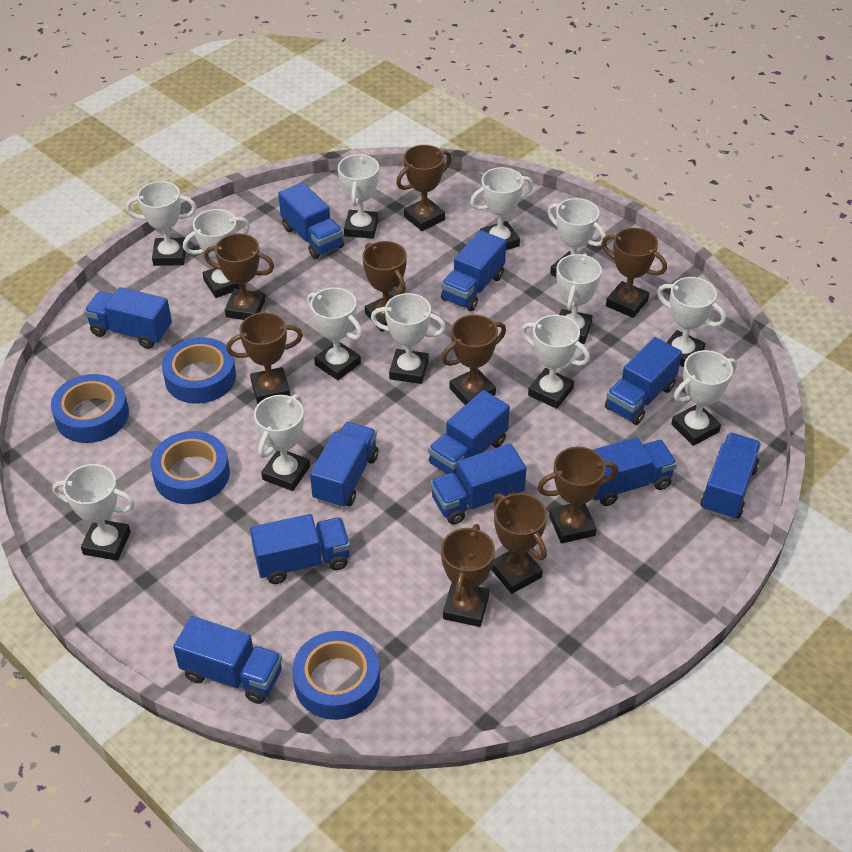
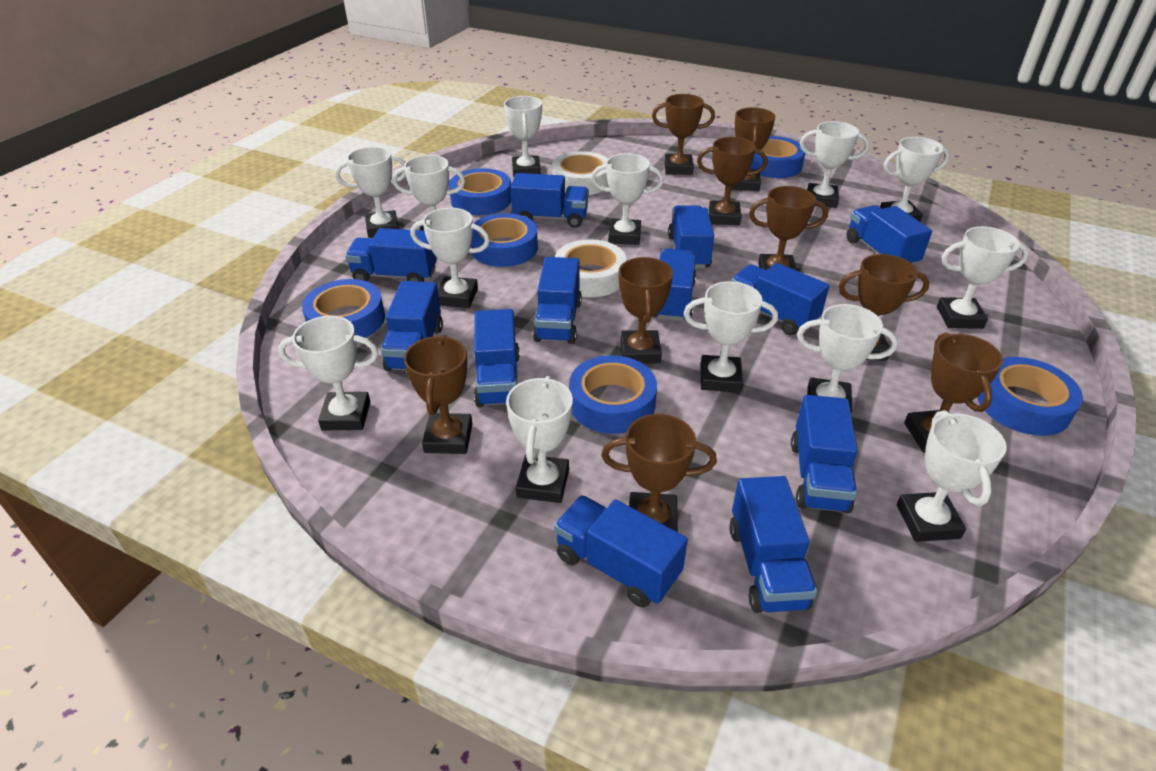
blue tape: 4 -> 6
blue truck: 11 -> 12
white tape: 0 -> 2

